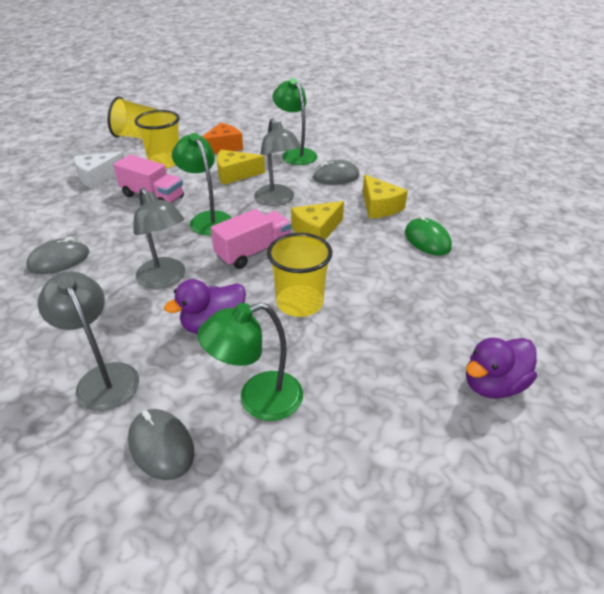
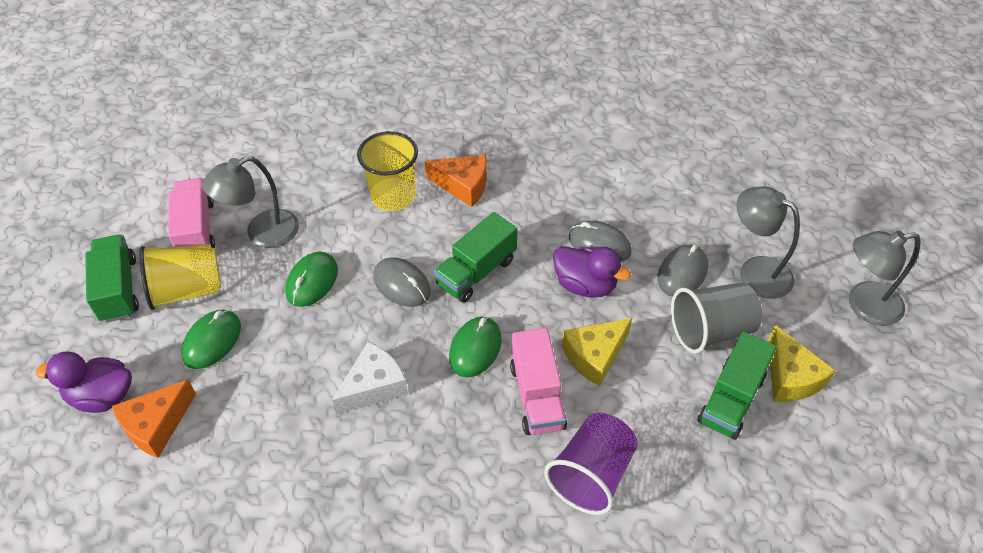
green lamp: 3 -> 0
green mouse: 1 -> 3
green truck: 0 -> 3
grey cup: 0 -> 1
orange cheese: 1 -> 2
purple cup: 0 -> 1
yellow cheese: 3 -> 2
yellow cup: 3 -> 2

